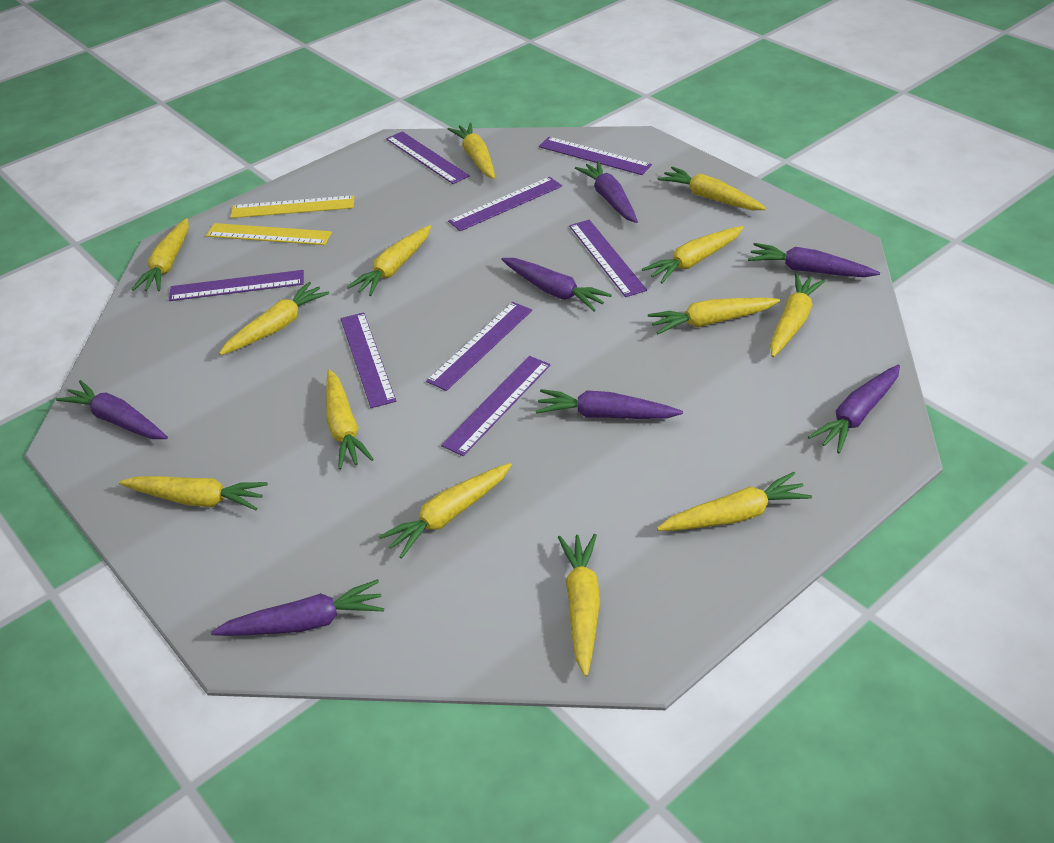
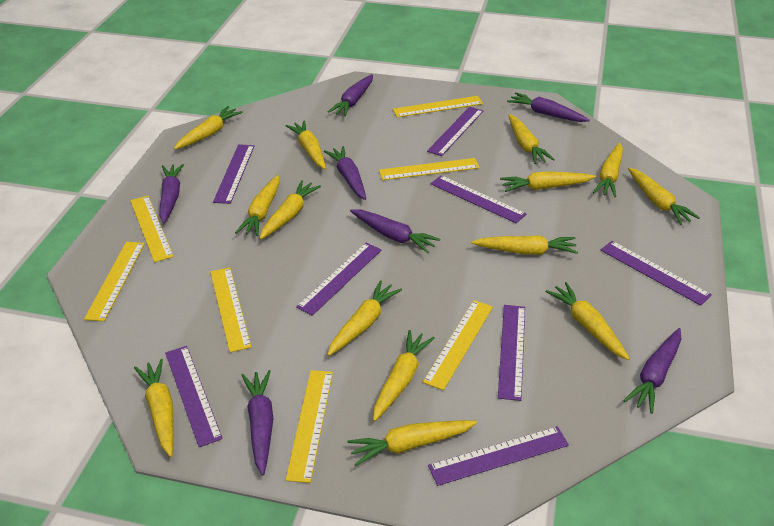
yellow carrot: 13 -> 14
yellow ruler: 2 -> 7

